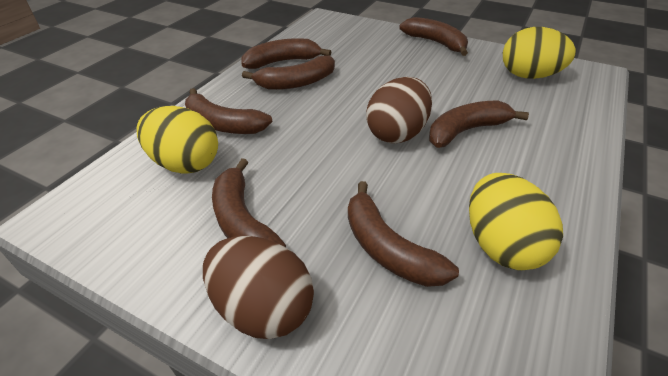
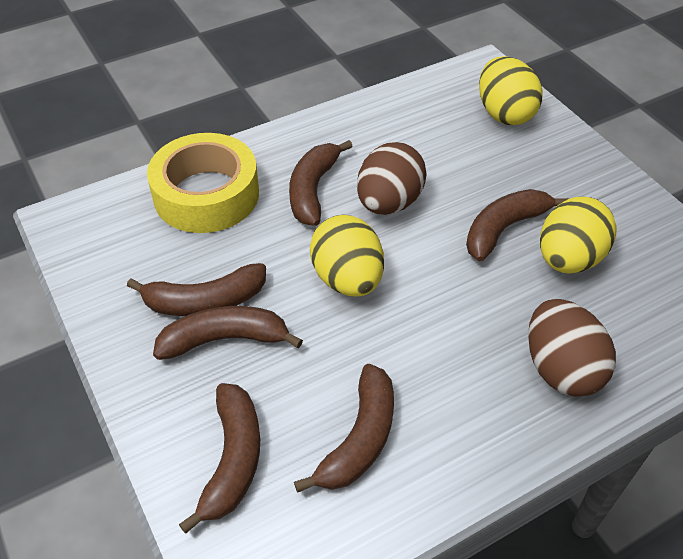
brown banana: 7 -> 6
yellow tape: 0 -> 1

